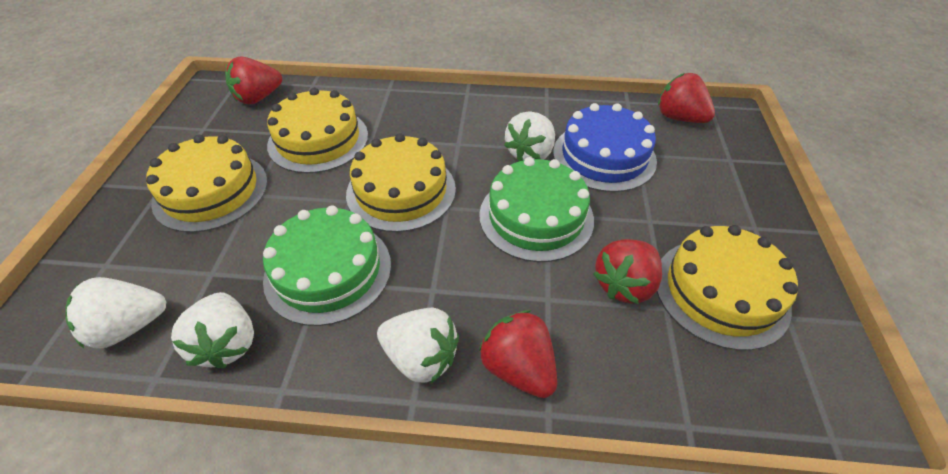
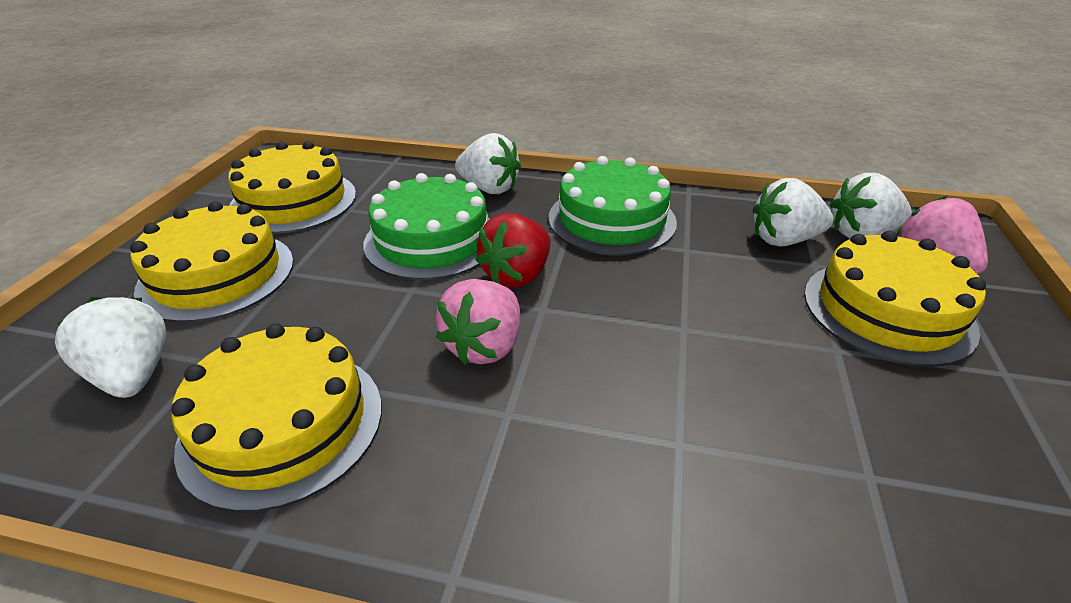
blue cake: 1 -> 0
pink strawberry: 0 -> 2
red strawberry: 4 -> 1

